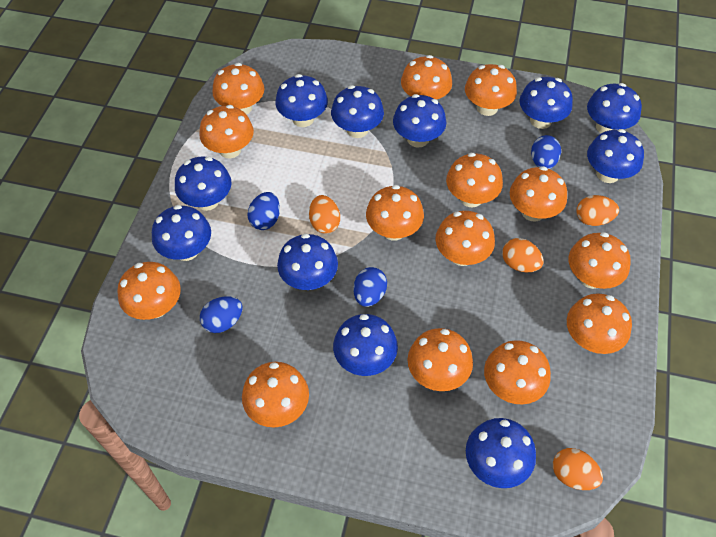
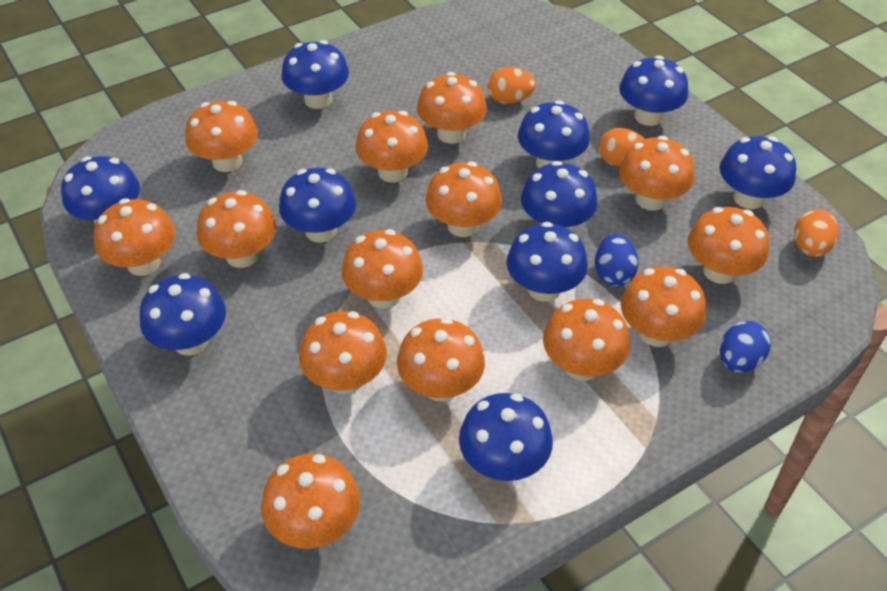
blue egg: 4 -> 2
blue mushroom: 11 -> 10
orange egg: 4 -> 3

